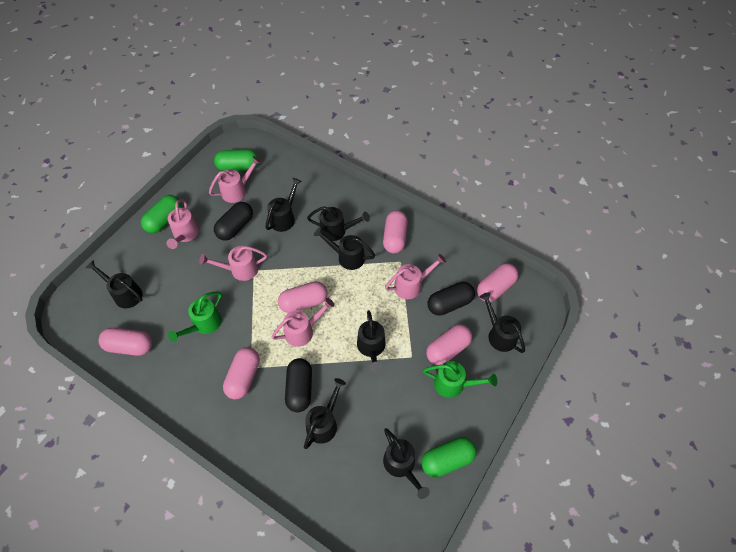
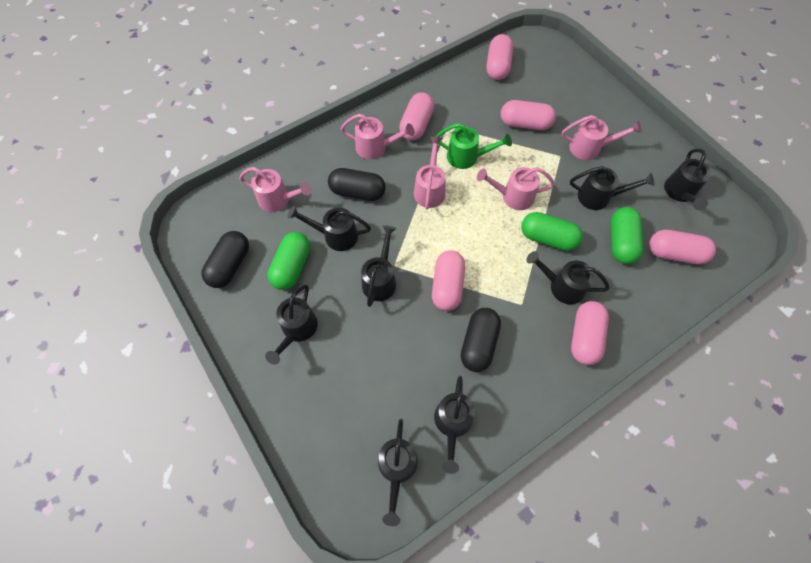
green watering can: 2 -> 1

